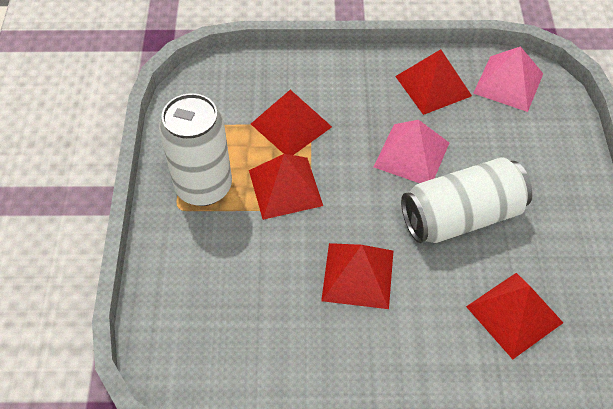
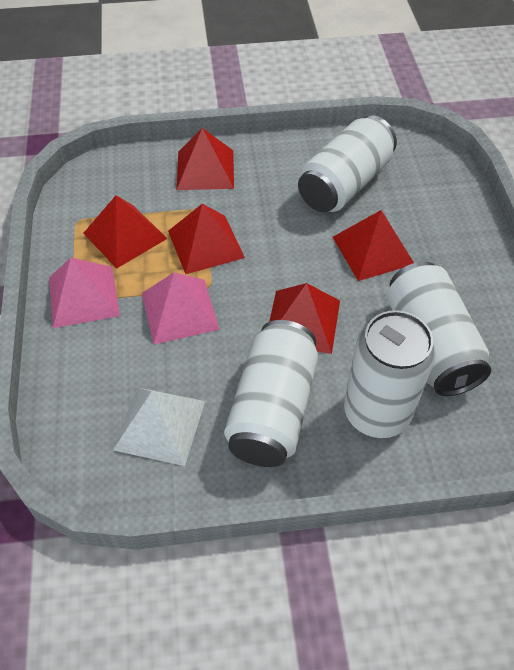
white can: 2 -> 4
white pyramid: 0 -> 1

